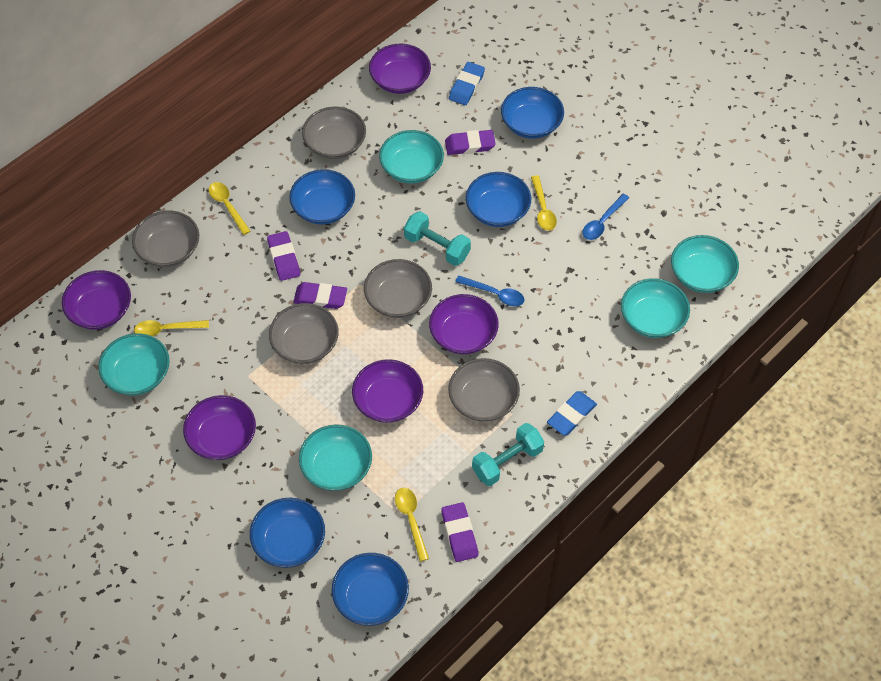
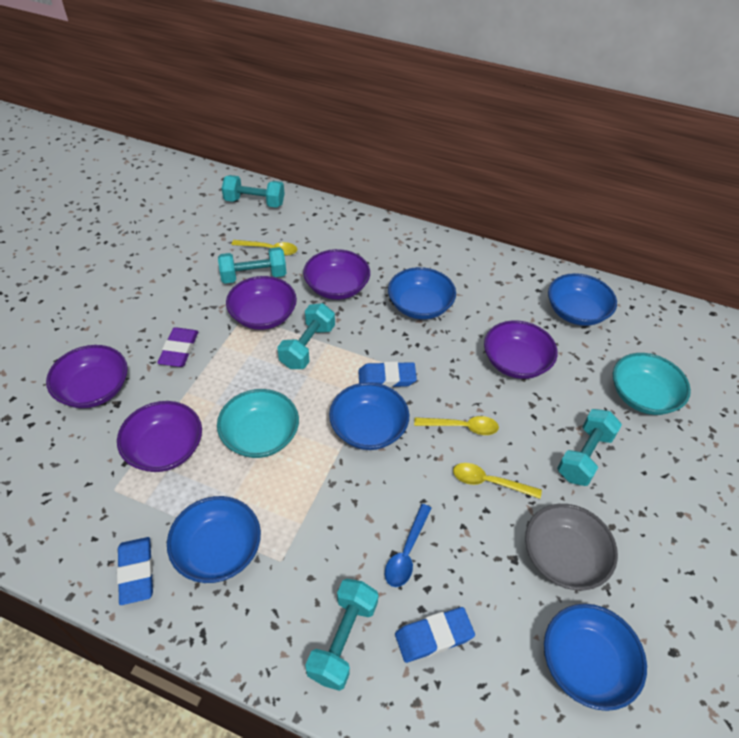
blue eraser: 2 -> 3
blue spoon: 2 -> 1
grey bowl: 5 -> 1
purple eraser: 4 -> 1
turquoise bowl: 5 -> 2
turquoise dumbbell: 2 -> 5
yellow spoon: 4 -> 3

